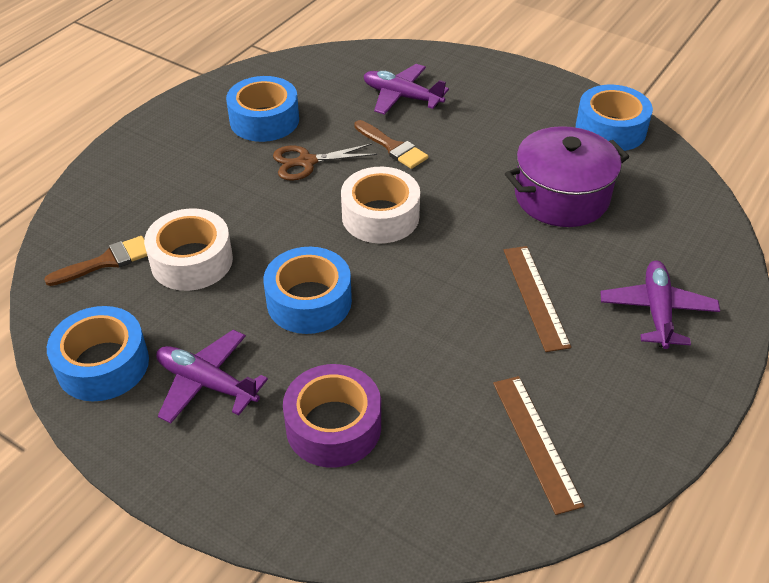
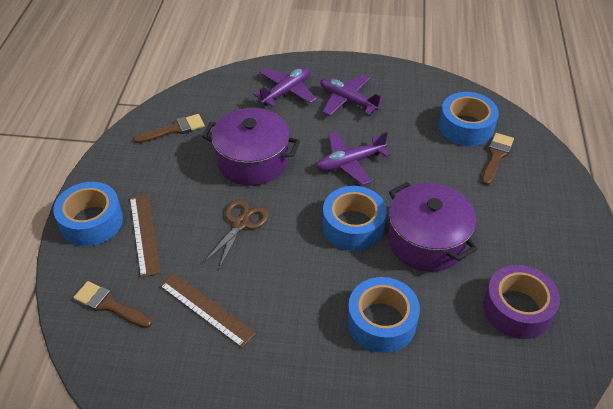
brown brush: 2 -> 3
purple pot: 1 -> 2
white tape: 2 -> 0

